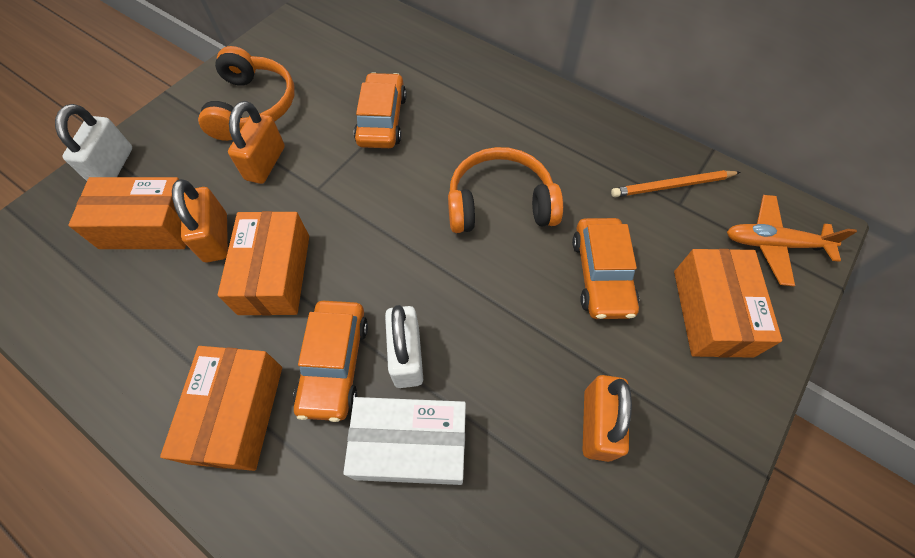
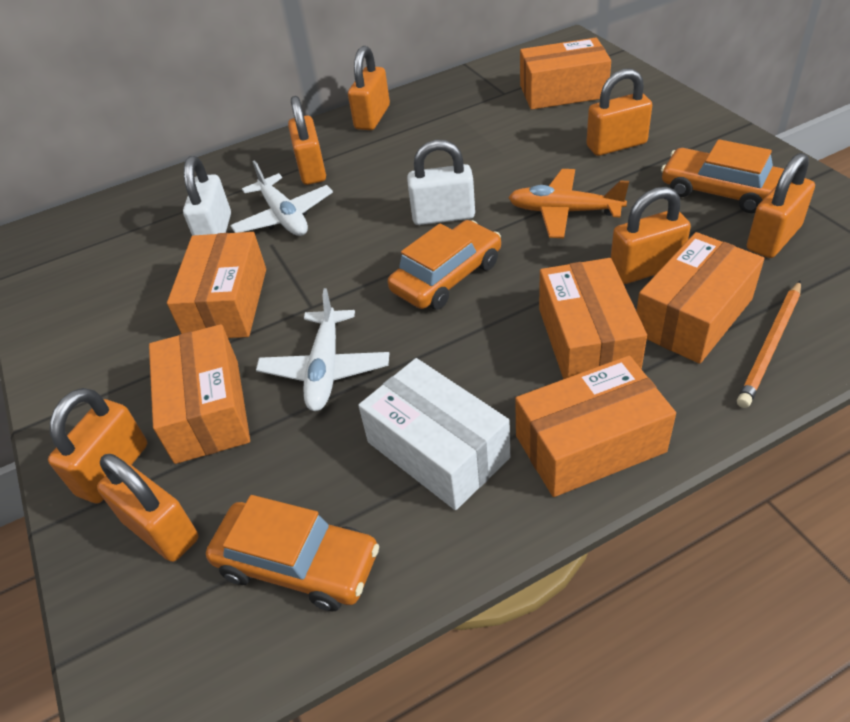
orange box: 4 -> 6
orange headphones: 2 -> 0
orange padlock: 3 -> 7
white plane: 0 -> 2

